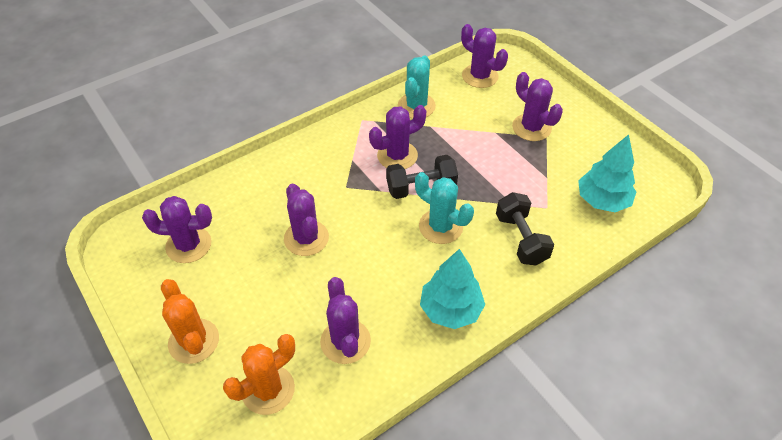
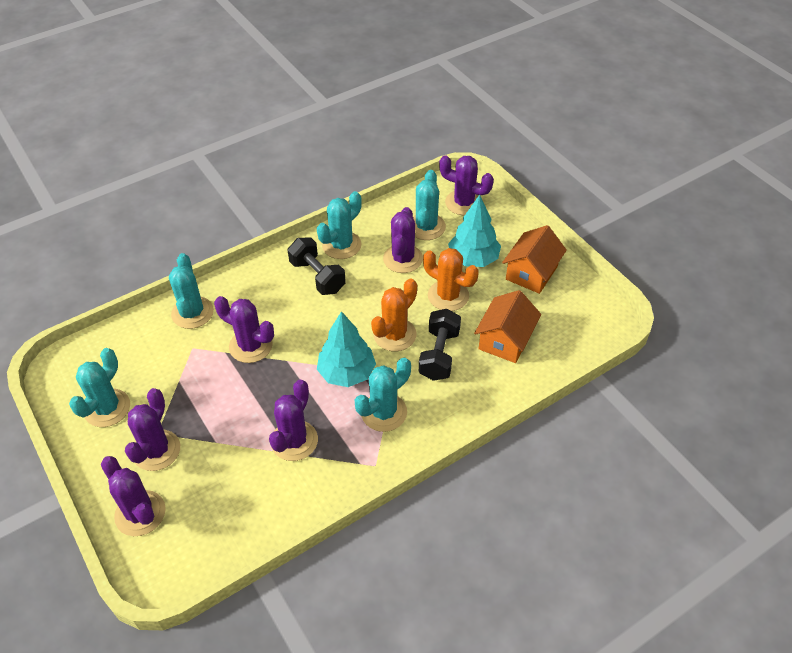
orange house: 0 -> 2
turquoise cactus: 2 -> 5

